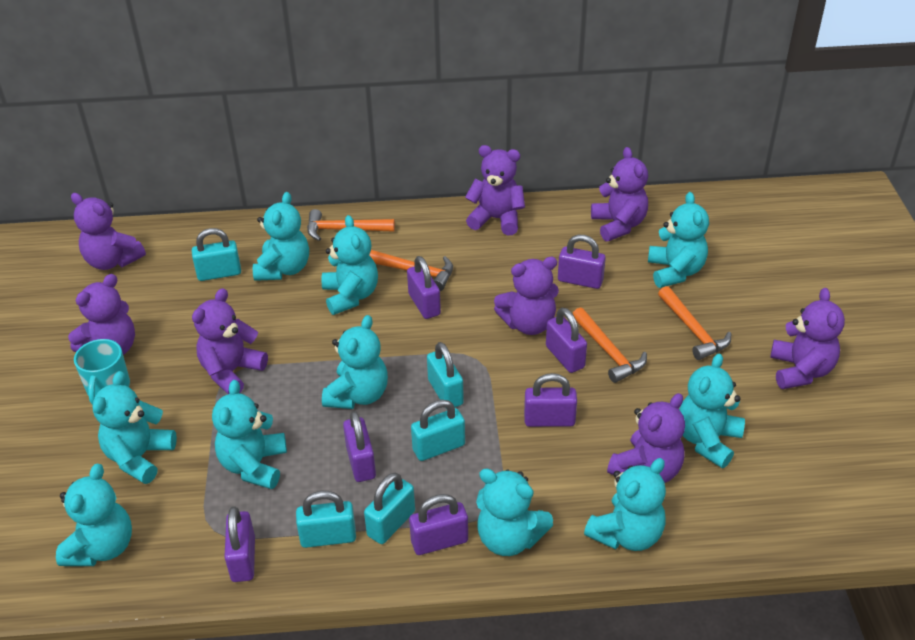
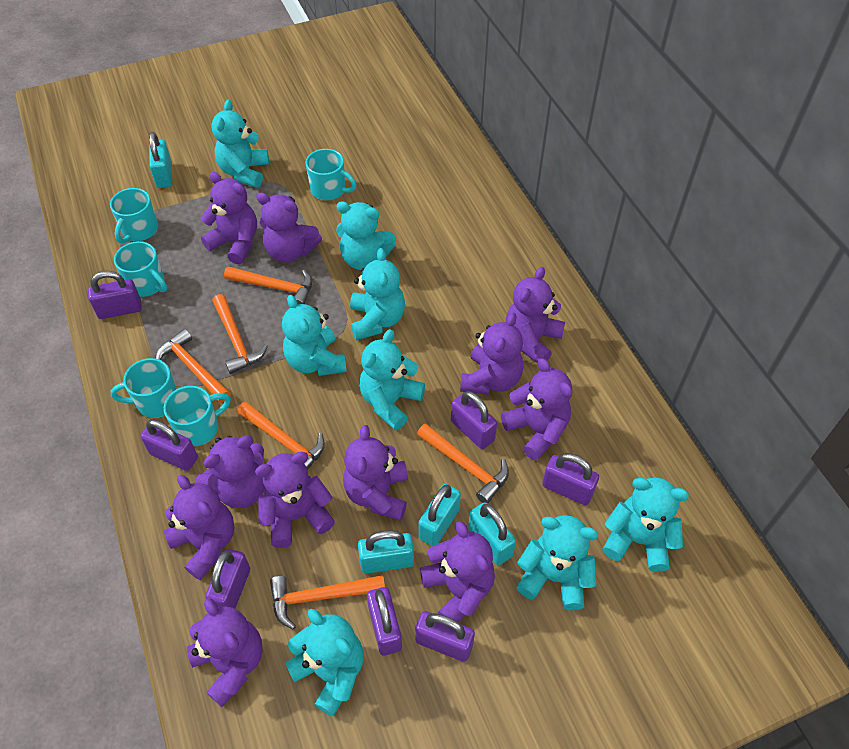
orange hammer: 4 -> 6
purple teddy bear: 8 -> 11
turquoise mug: 1 -> 5
turquoise padlock: 5 -> 4
turquoise teddy bear: 10 -> 8

